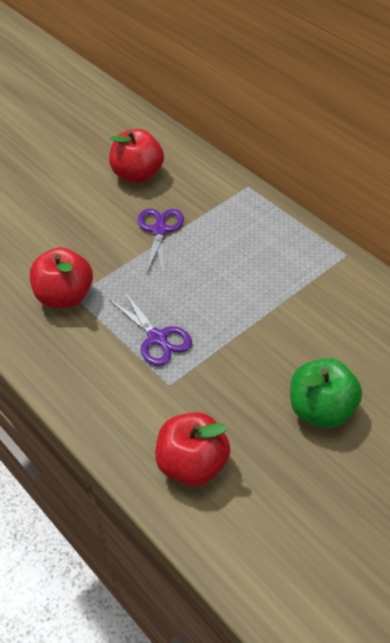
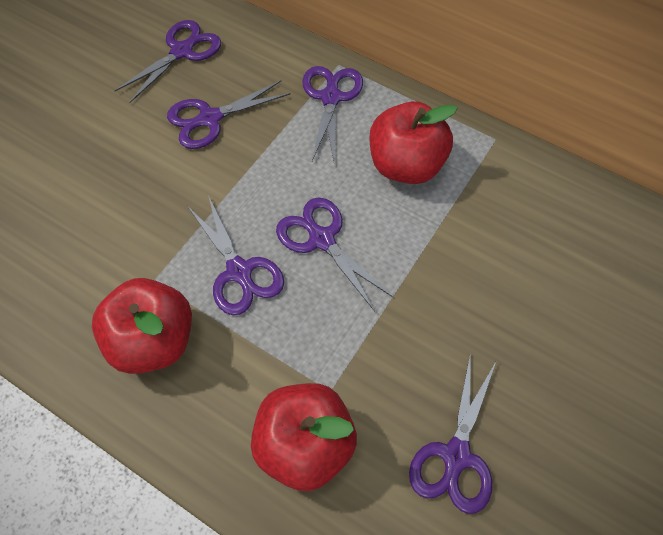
green apple: 1 -> 0
purple scissors: 2 -> 6

